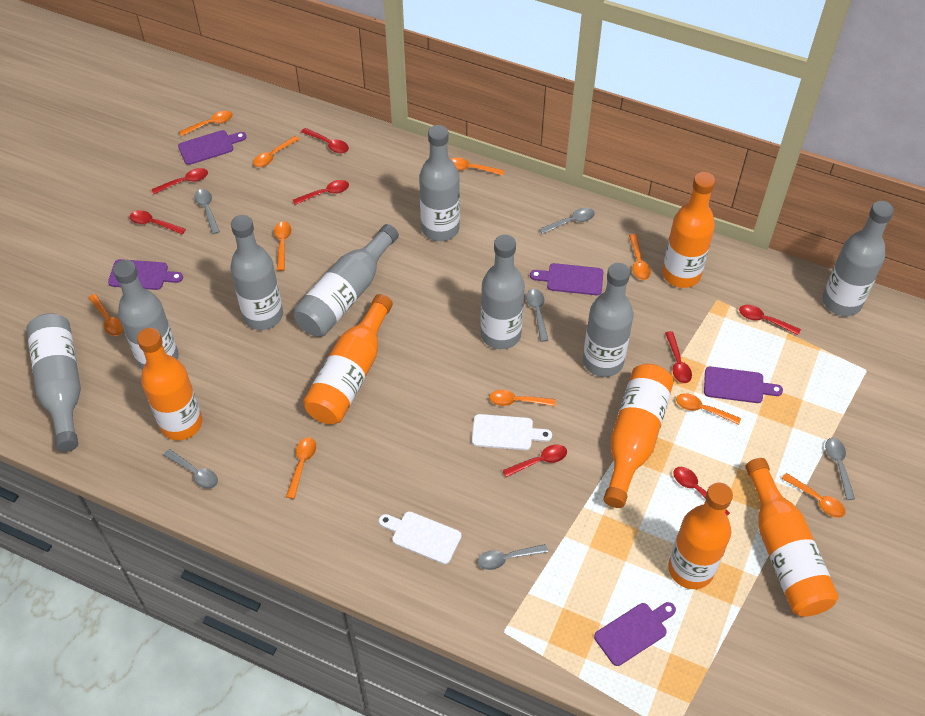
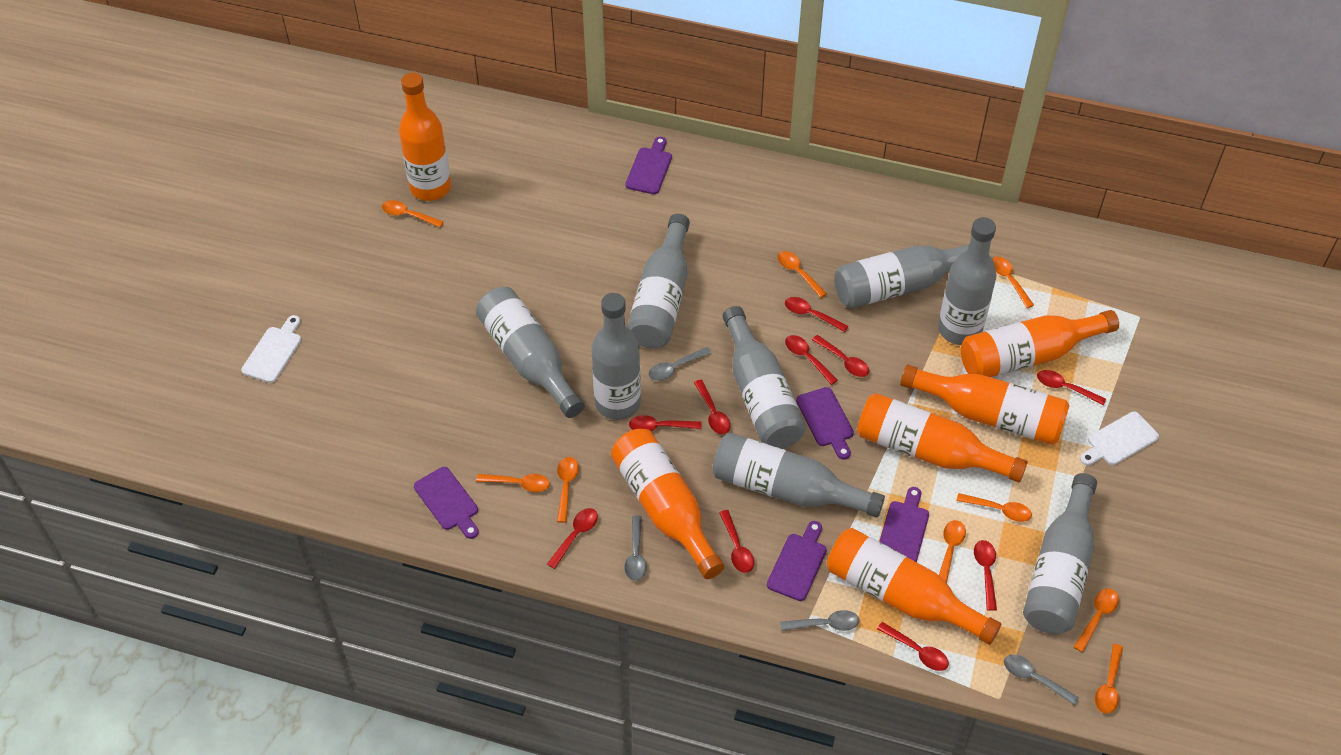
grey spoon: 6 -> 4
orange spoon: 10 -> 9
red spoon: 8 -> 10

